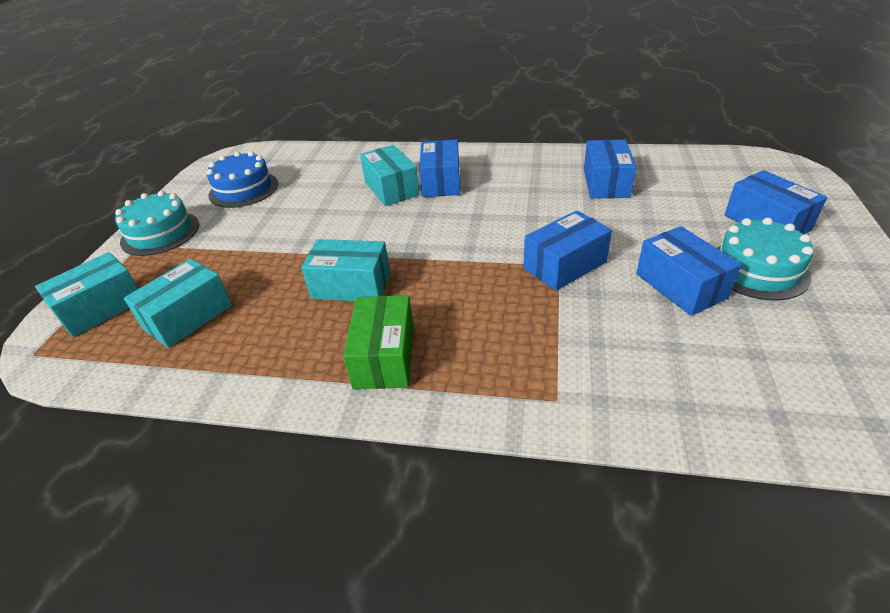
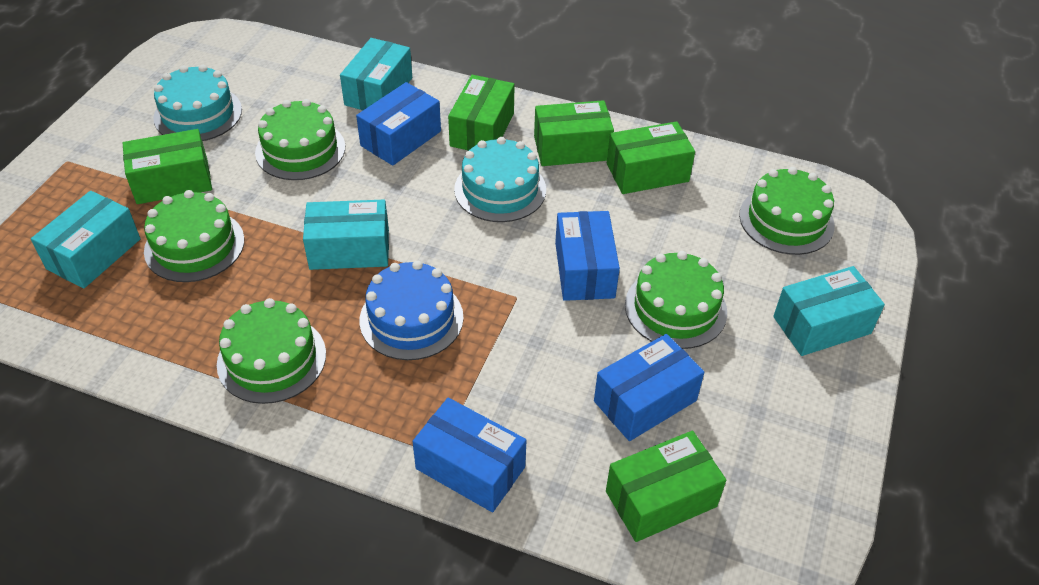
blue box: 5 -> 4
green box: 1 -> 5
green cake: 0 -> 5

